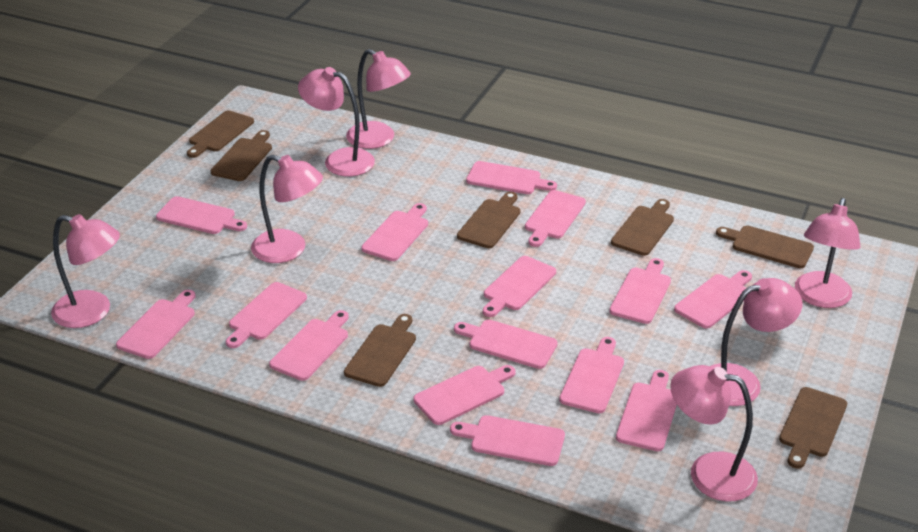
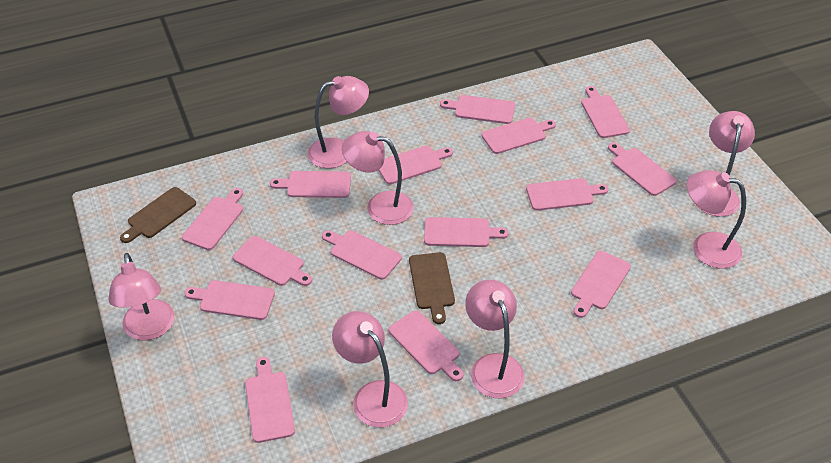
brown cutting board: 7 -> 2

